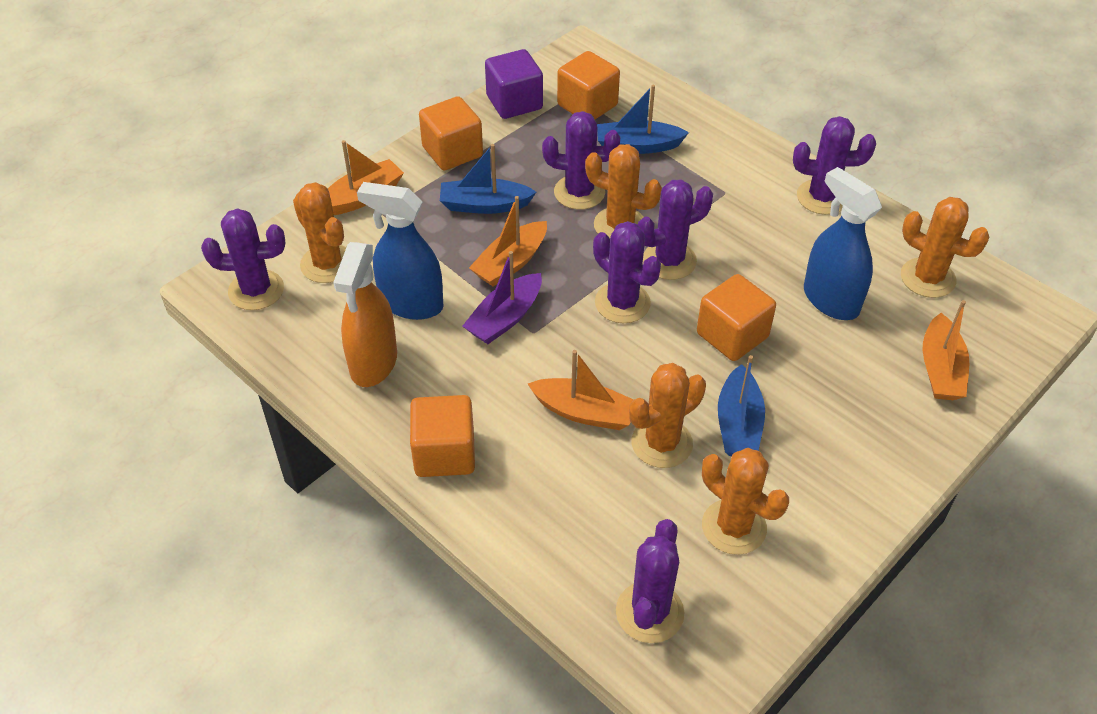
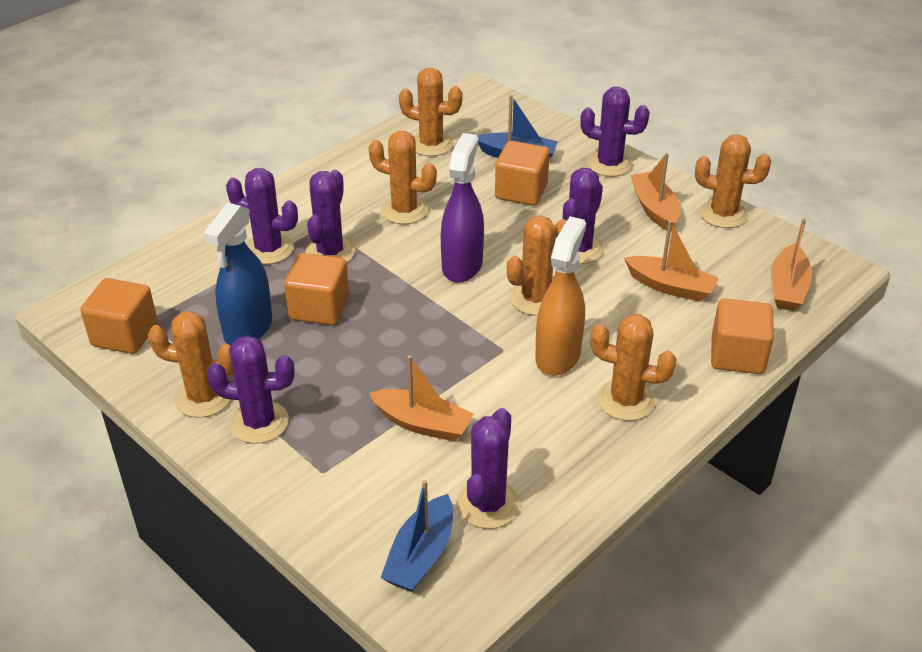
blue boat: 3 -> 2
blue spray bottle: 2 -> 1
orange cactus: 5 -> 6
purple boat: 1 -> 0
purple cube: 1 -> 0
purple spray bottle: 0 -> 1

